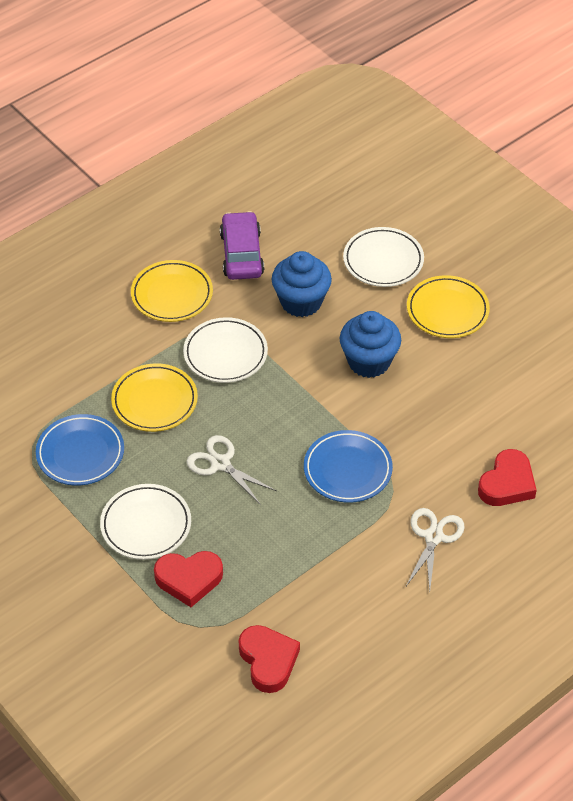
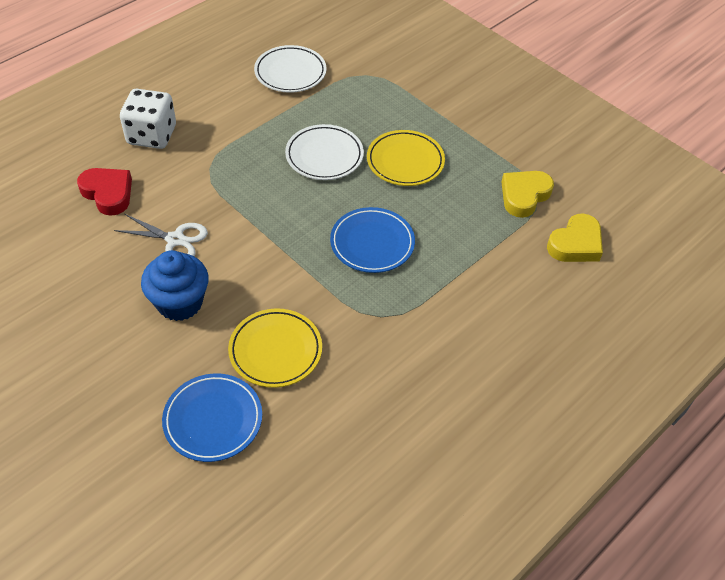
blue cupcake: 2 -> 1
purple car: 1 -> 0
red heart: 3 -> 1
white dice: 0 -> 1
white plate: 3 -> 2
white scissors: 2 -> 1
yellow heart: 0 -> 2
yellow plate: 3 -> 2

